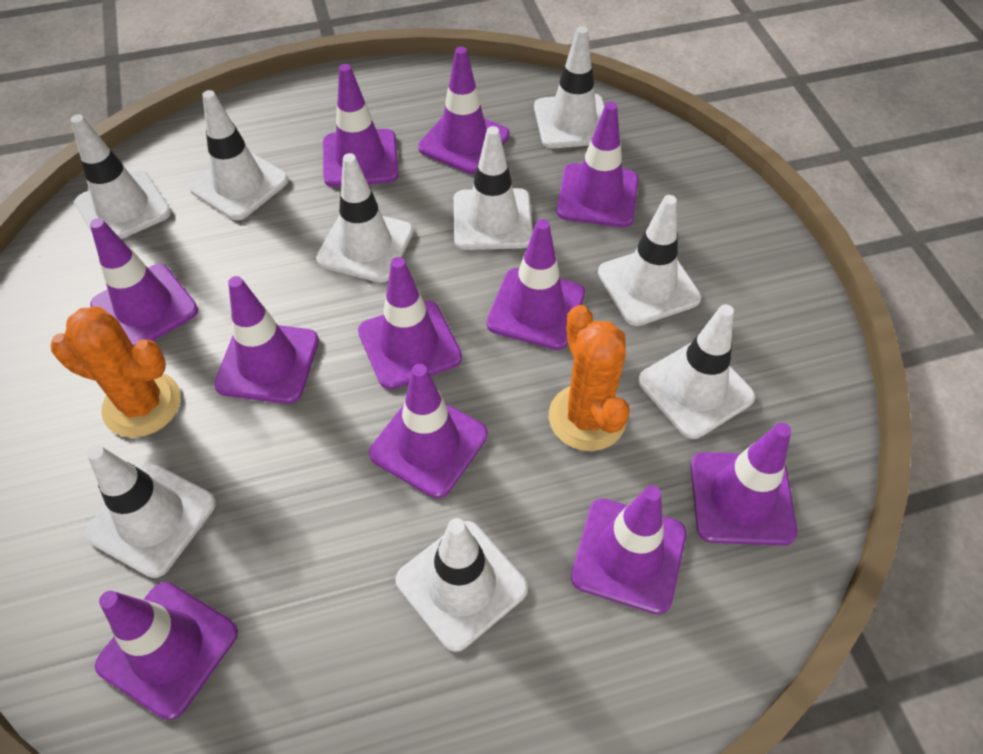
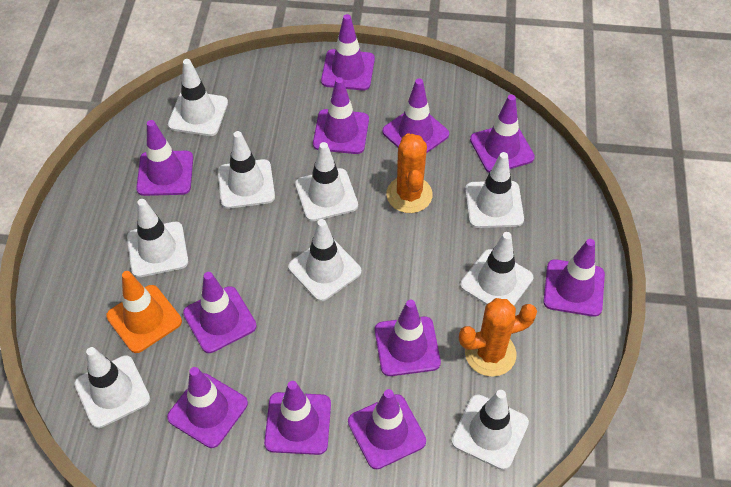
orange traffic cone: 0 -> 1

